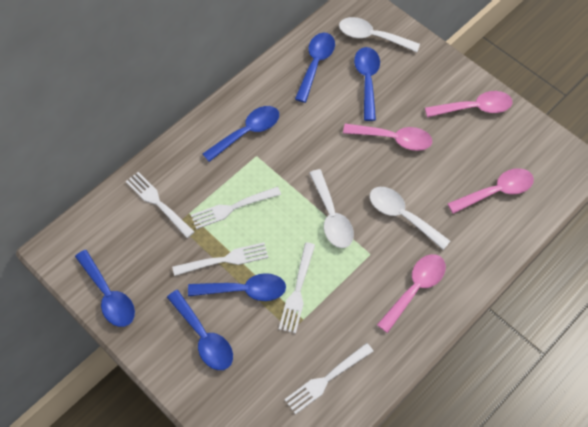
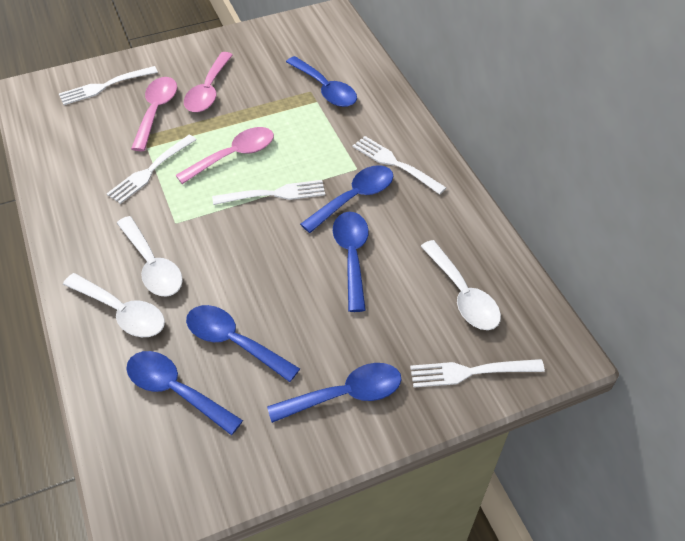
pink spoon: 4 -> 3

